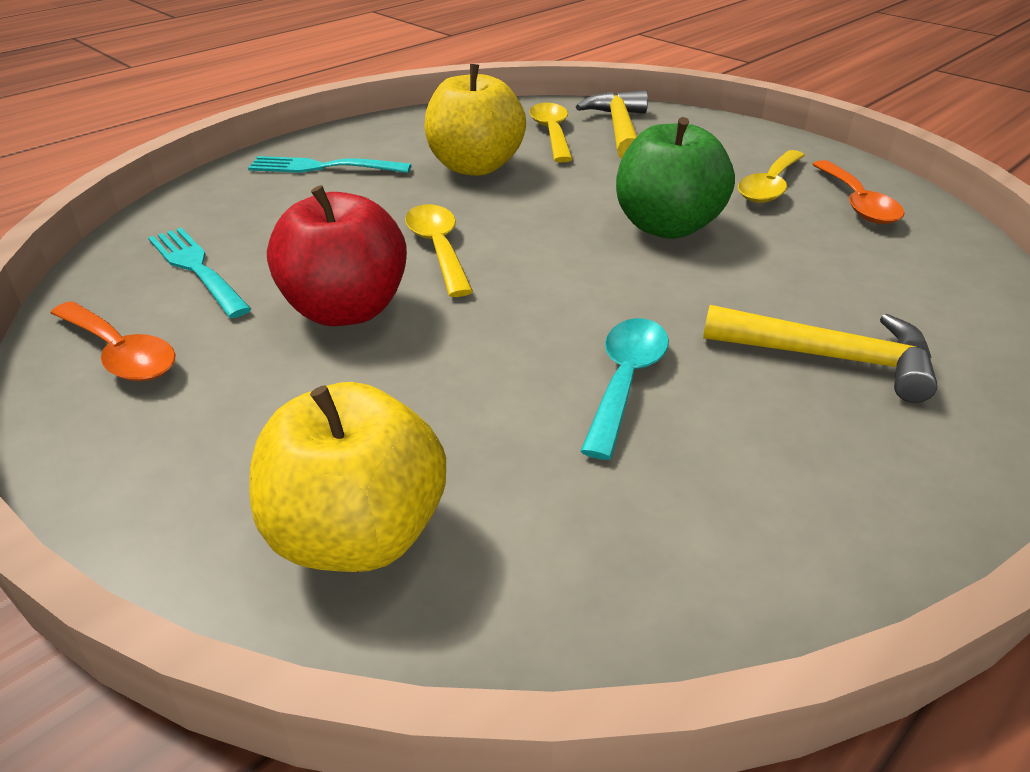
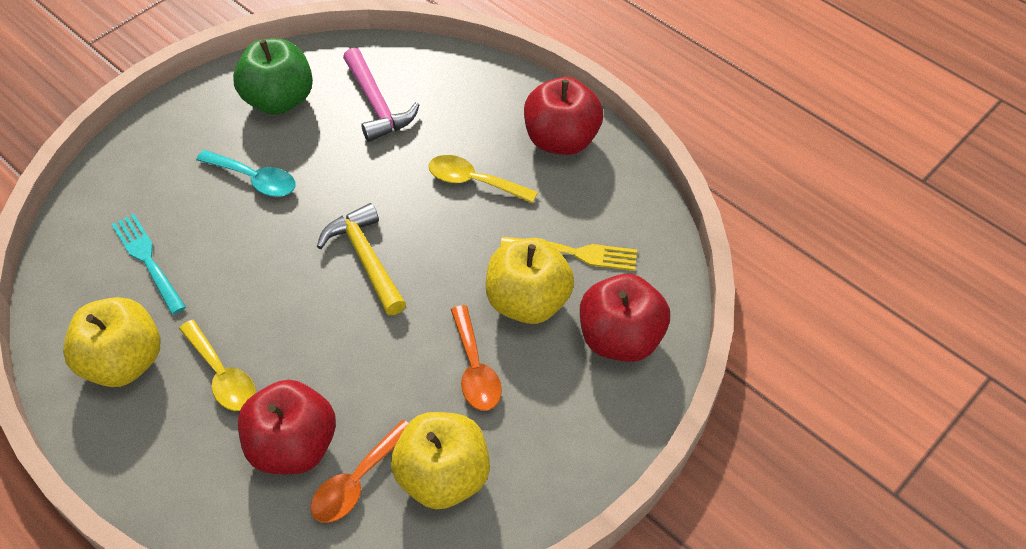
pink hammer: 0 -> 1
red apple: 1 -> 3
turquoise fork: 2 -> 1
yellow apple: 2 -> 3
yellow fork: 0 -> 1
yellow hammer: 2 -> 1
yellow spoon: 3 -> 2

